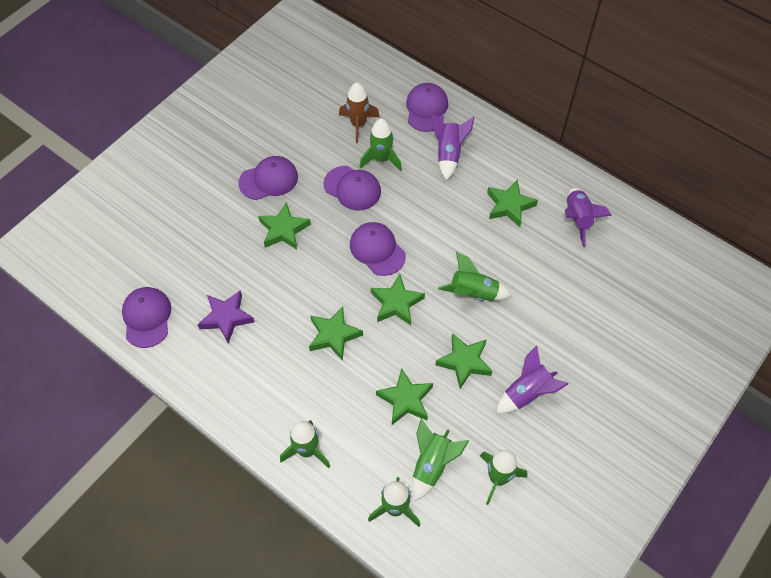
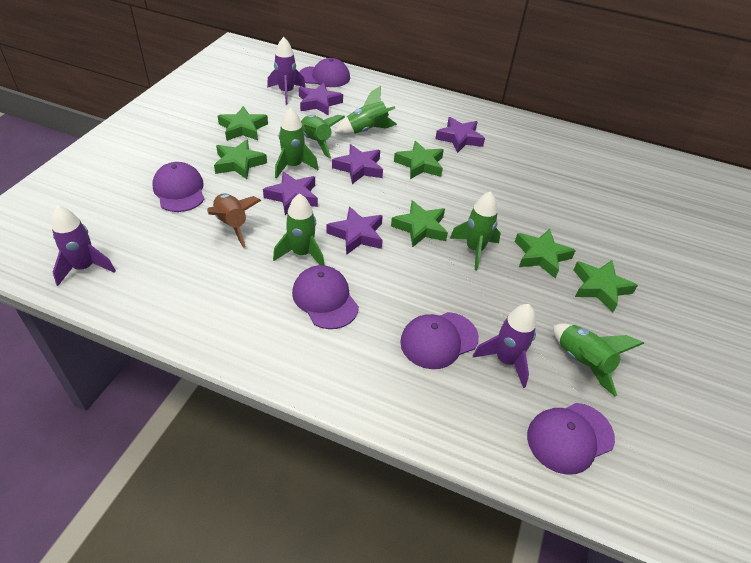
purple star: 1 -> 5

